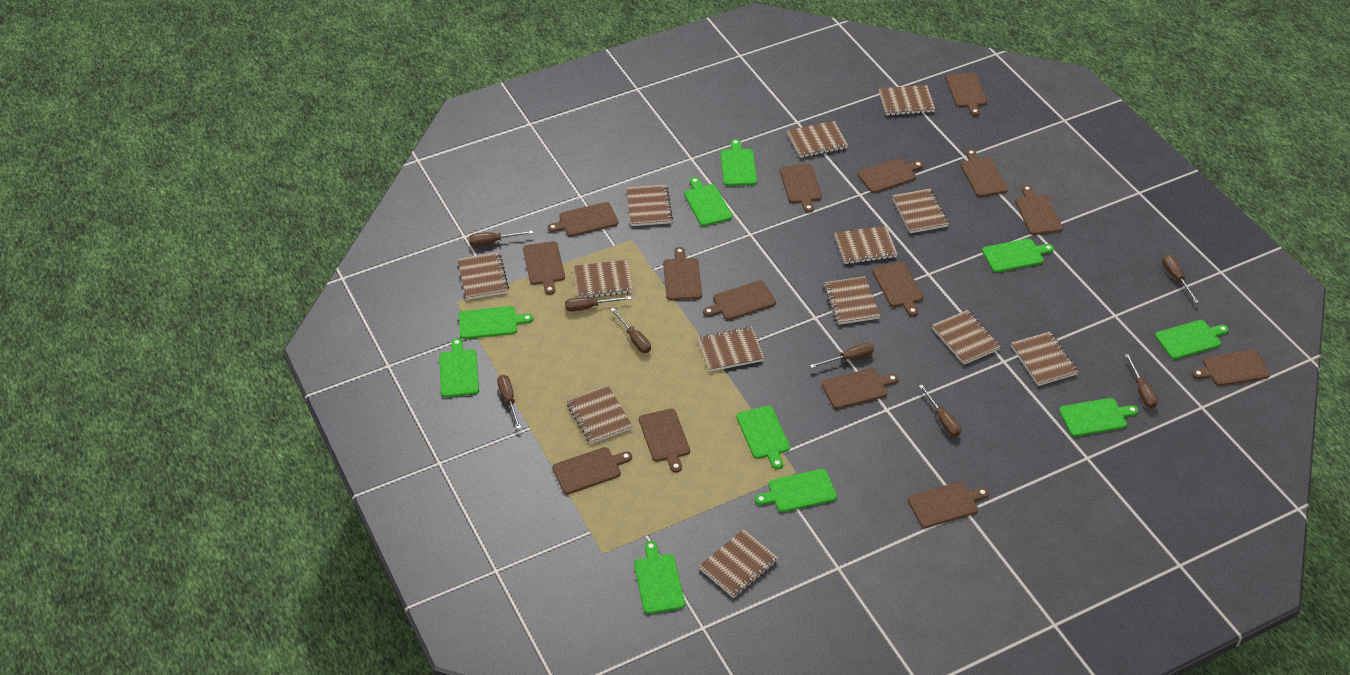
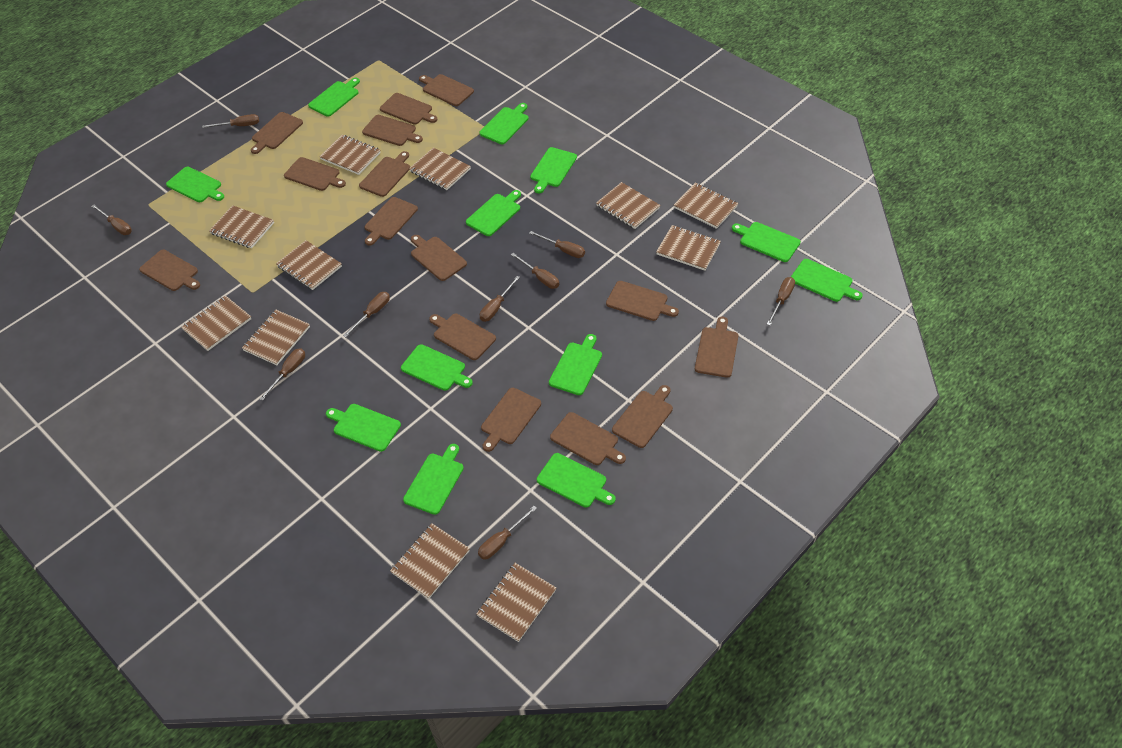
brown notebook: 13 -> 11
brown screwdriver: 8 -> 9
green cutting board: 10 -> 12

